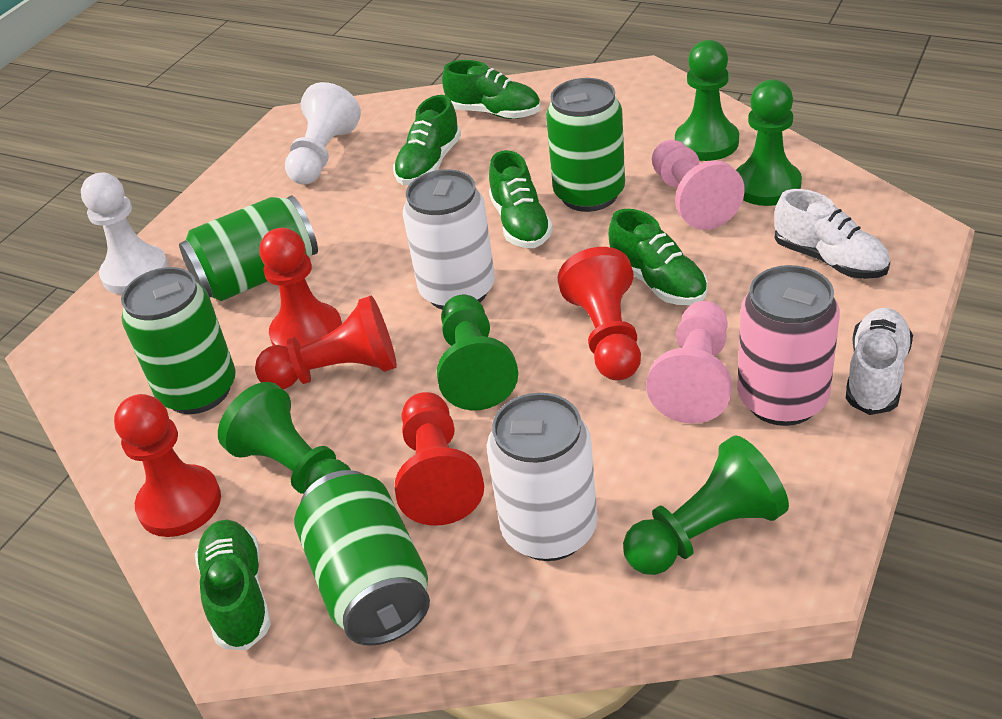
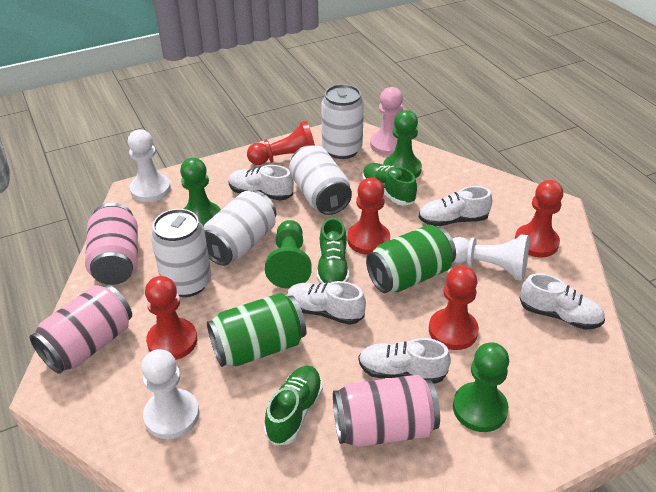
green can: 4 -> 2
green pawn: 5 -> 4
green shoe: 5 -> 3
pink can: 1 -> 3
pink pawn: 2 -> 1
white can: 2 -> 4
white pawn: 2 -> 3
white shoe: 2 -> 5

